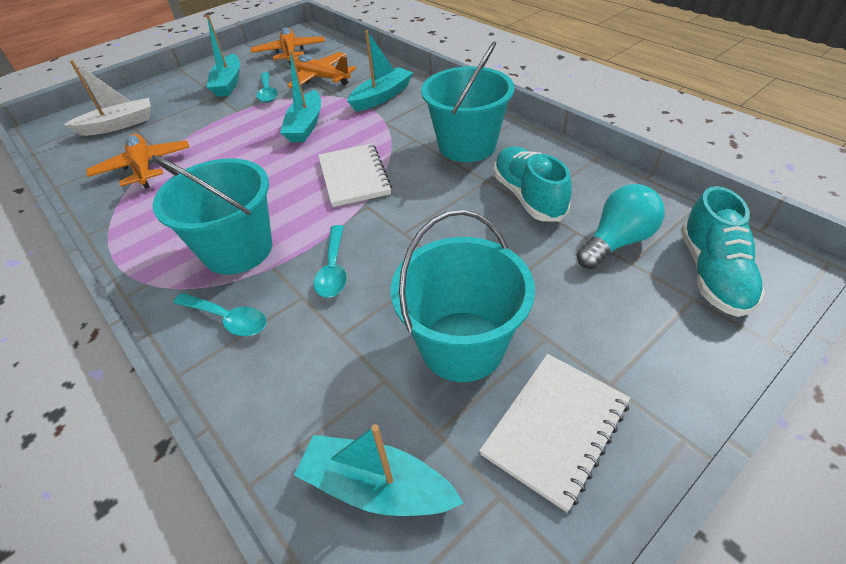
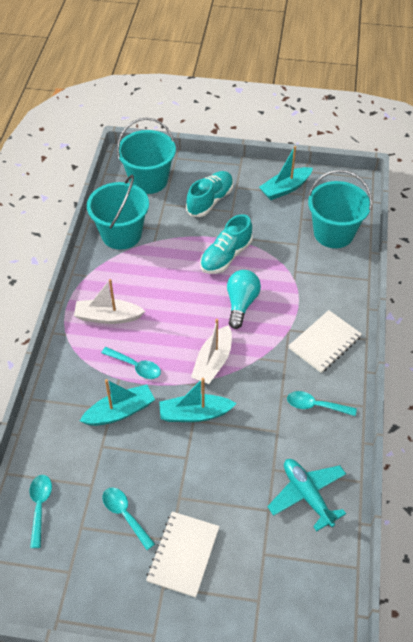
orange plane: 3 -> 0
turquoise boat: 4 -> 3
turquoise plane: 0 -> 1
turquoise spoon: 3 -> 4
white boat: 1 -> 2

